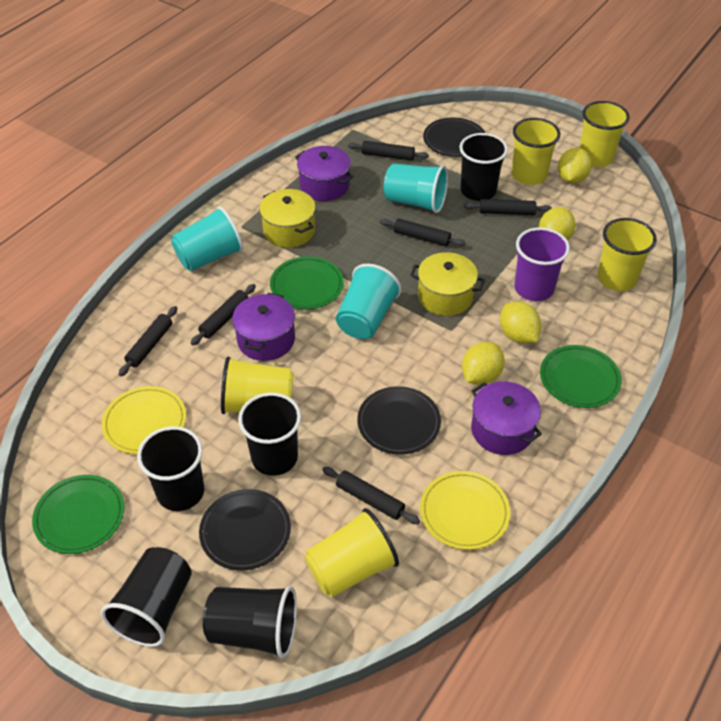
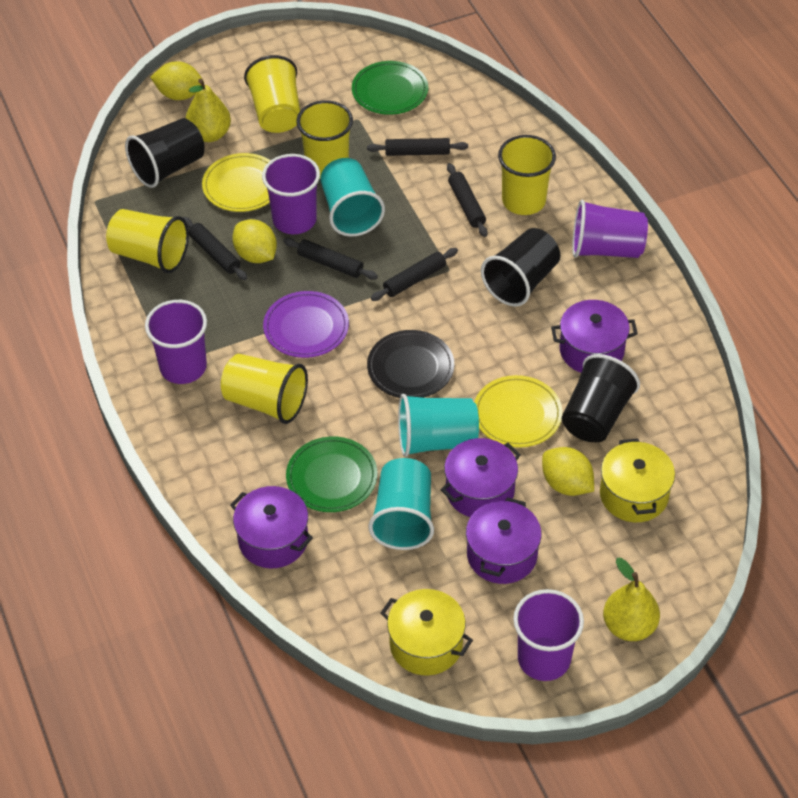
black cup: 5 -> 3
black plate: 3 -> 1
black rolling pin: 6 -> 5
green plate: 3 -> 2
purple cup: 1 -> 4
purple plate: 0 -> 1
purple pot: 3 -> 4
yellow lemon: 4 -> 3
yellow pear: 0 -> 2

